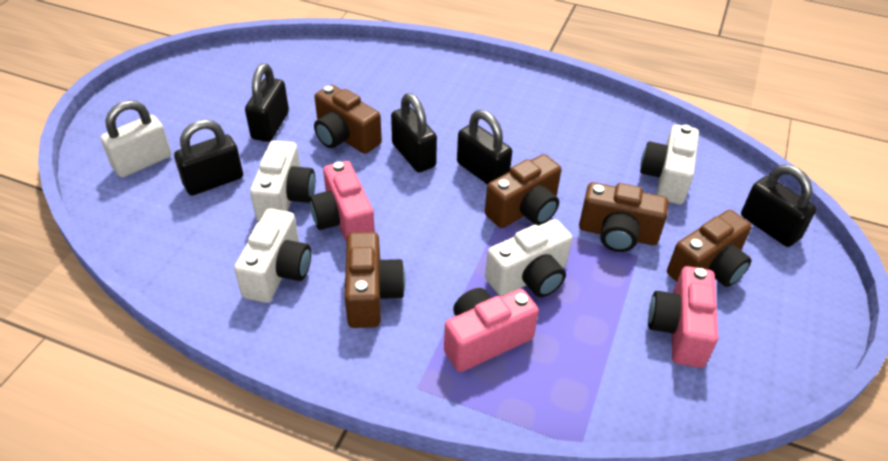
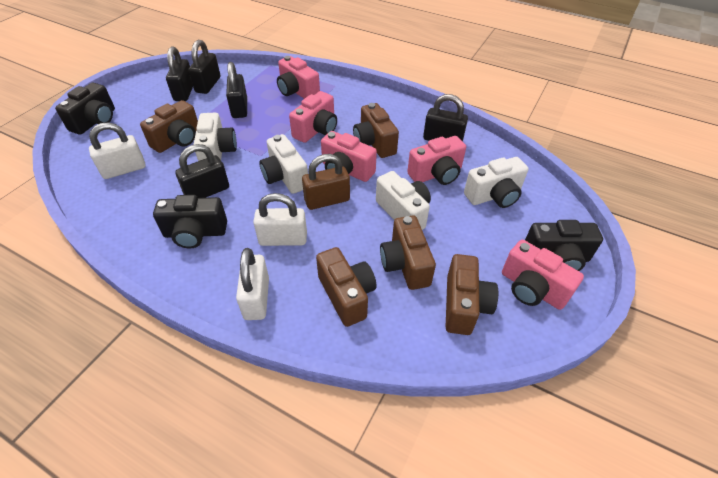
black camera: 0 -> 3
brown padlock: 0 -> 1
pink camera: 3 -> 5
white padlock: 1 -> 3

